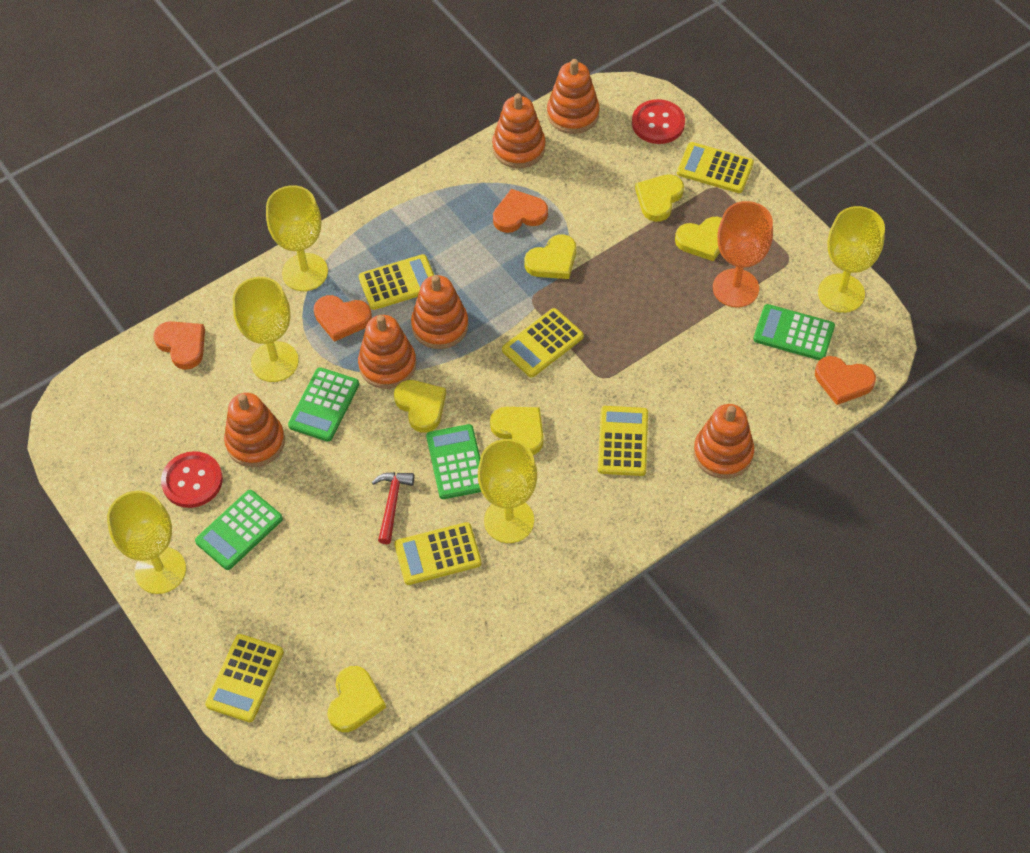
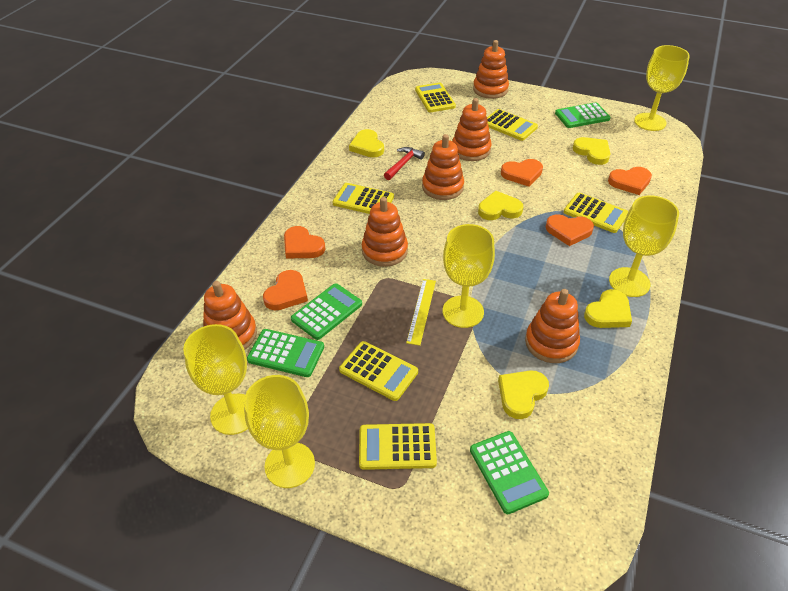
orange goblet: 1 -> 0
orange heart: 4 -> 5
red button: 2 -> 0
yellow heart: 6 -> 5
yellow ruler: 0 -> 1

